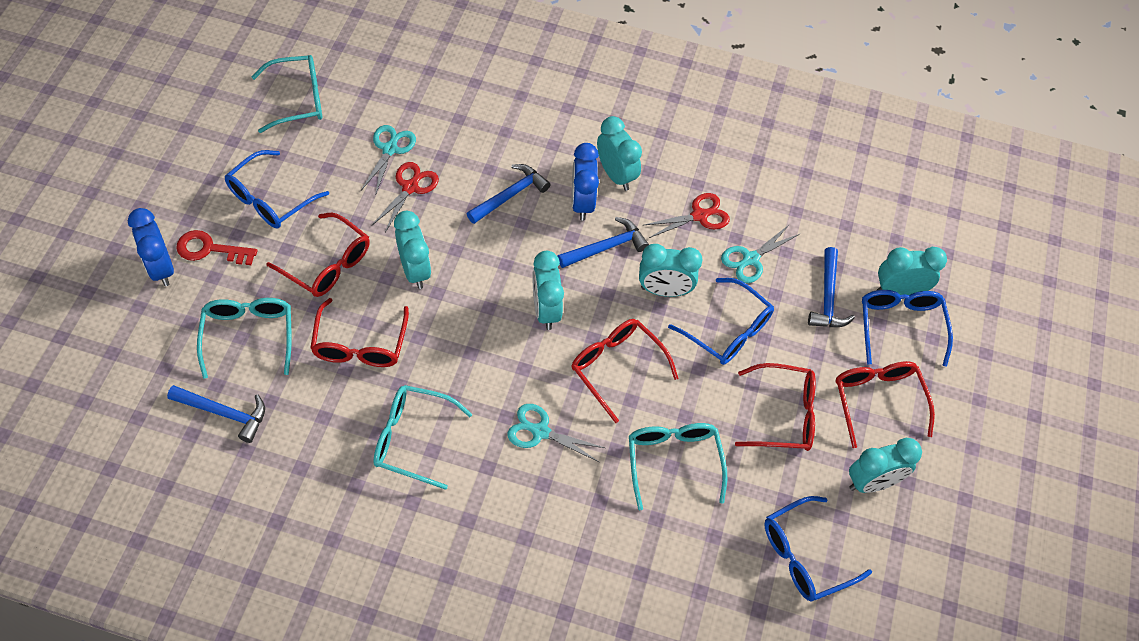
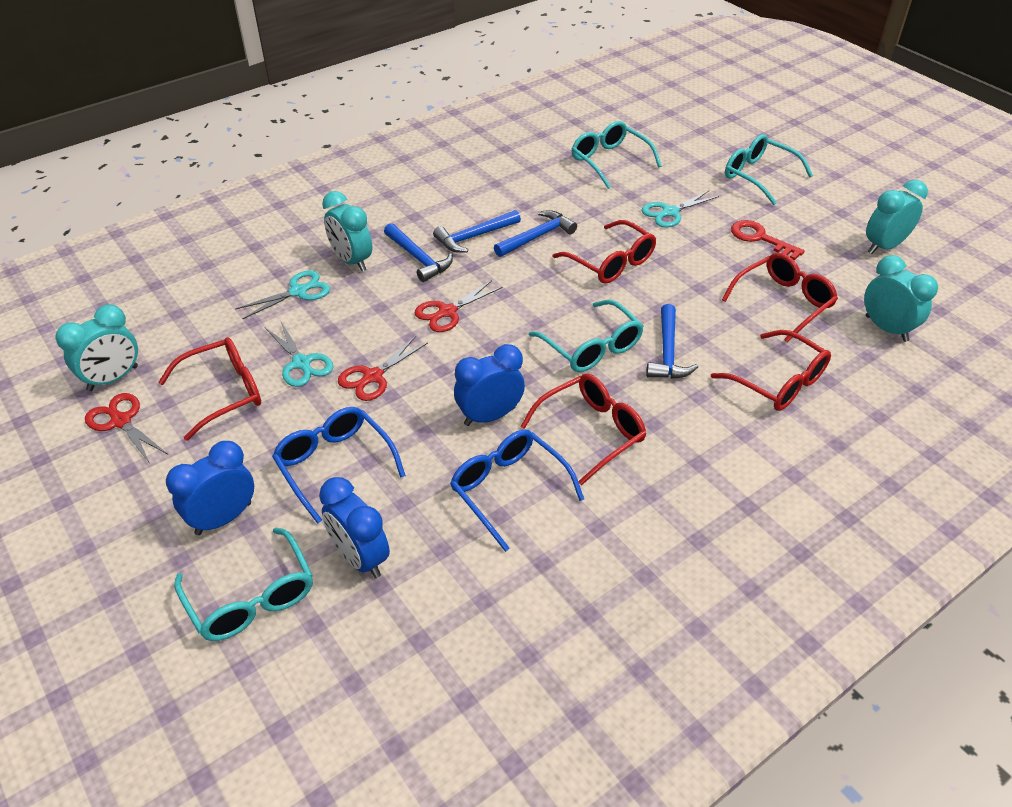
blue clock: 2 -> 3
blue glasses: 4 -> 2
red scissors: 2 -> 3
turquoise clock: 6 -> 4

